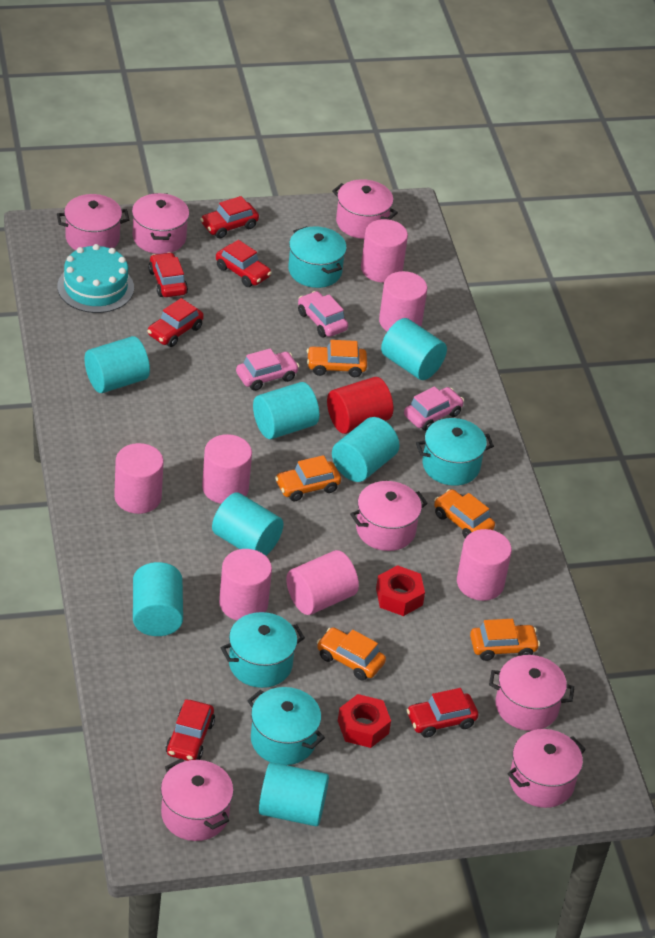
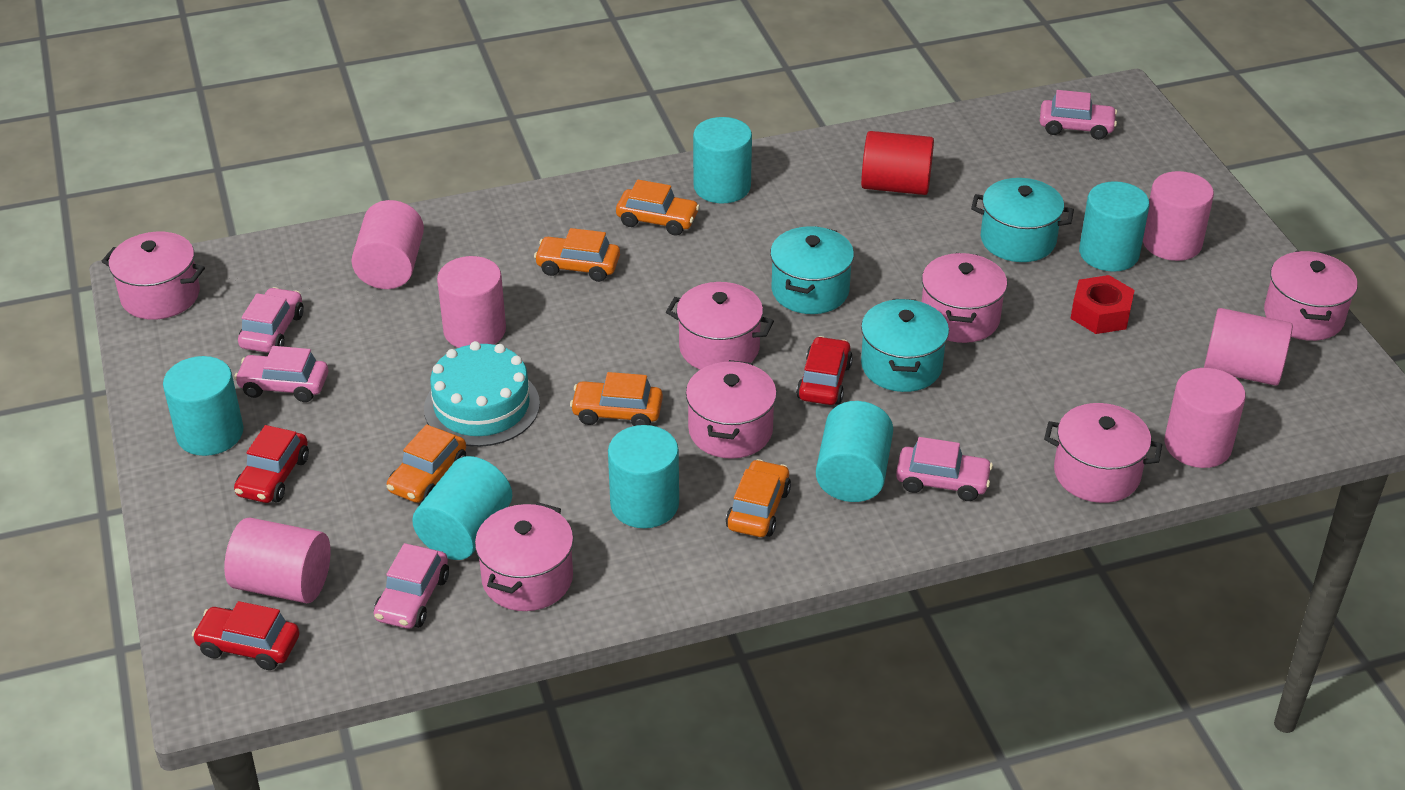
pink car: 3 -> 5
pink cylinder: 7 -> 6
red car: 6 -> 3
red nut: 2 -> 1
turquoise cylinder: 7 -> 6
turquoise pot: 4 -> 3

